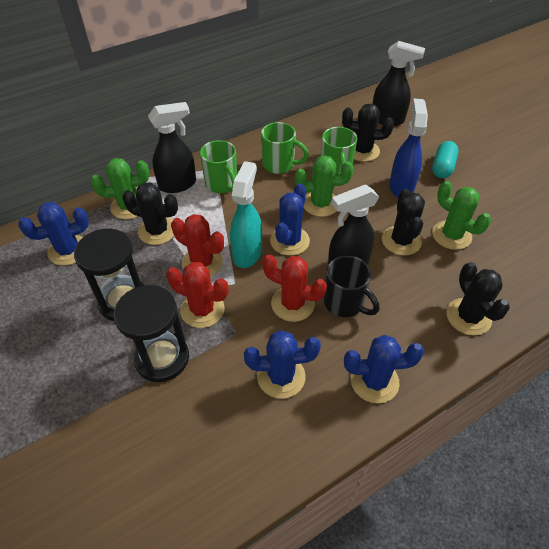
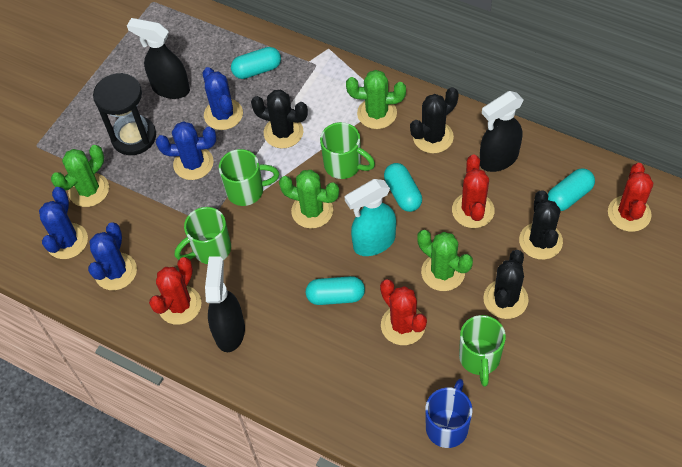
black hourglass: 2 -> 1
black mug: 1 -> 0
blue mug: 0 -> 1
blue spray bottle: 1 -> 0
green cactus: 3 -> 4
green mug: 3 -> 4
red cactus: 3 -> 4
turquoise capsule: 1 -> 4

